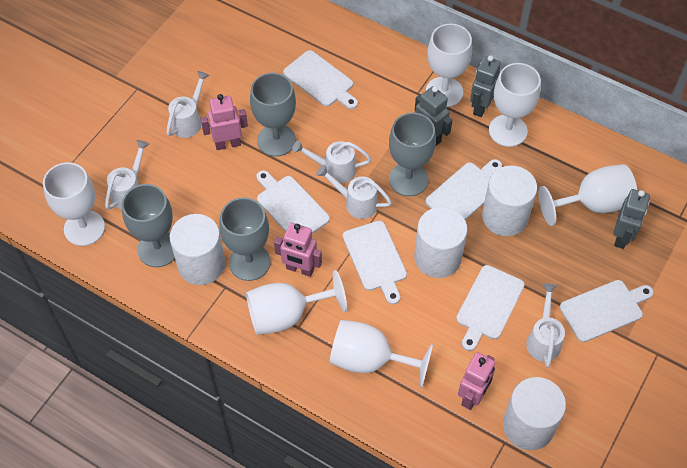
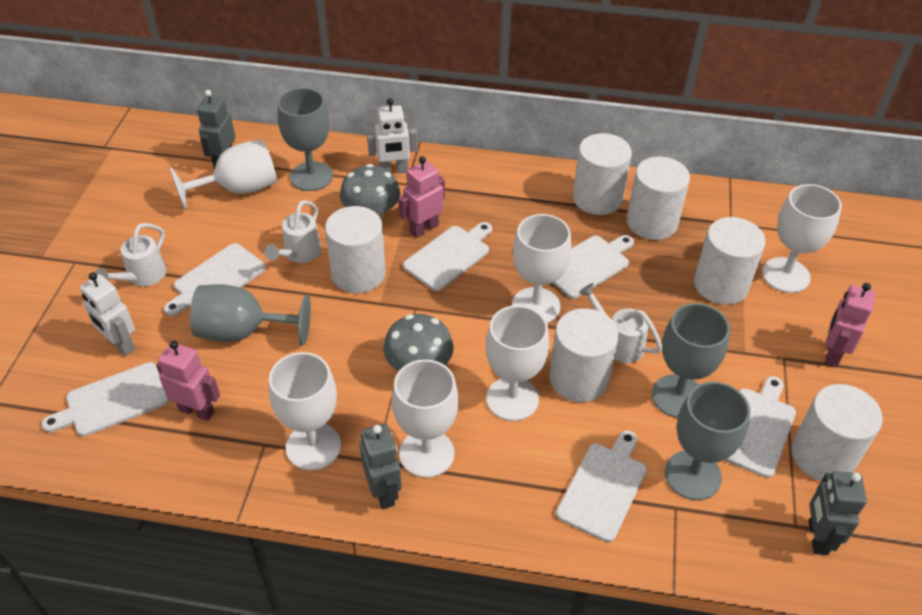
grey mushroom: 0 -> 2
white cylinder: 4 -> 6
white robot: 0 -> 2
white watering can: 5 -> 3

